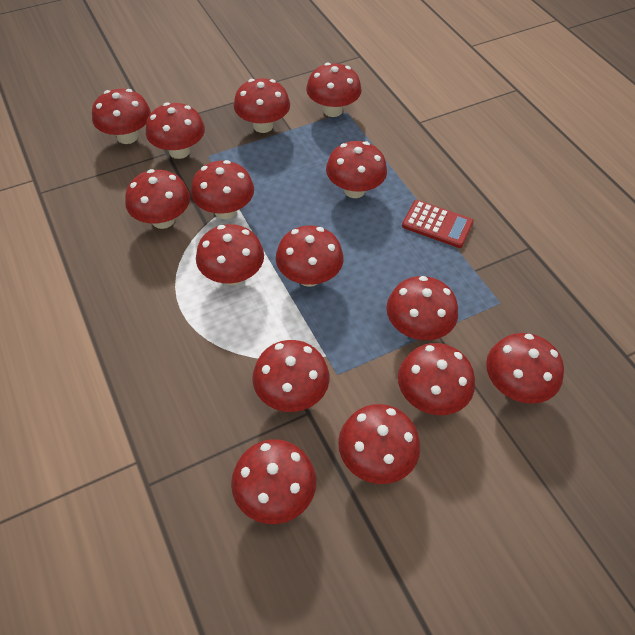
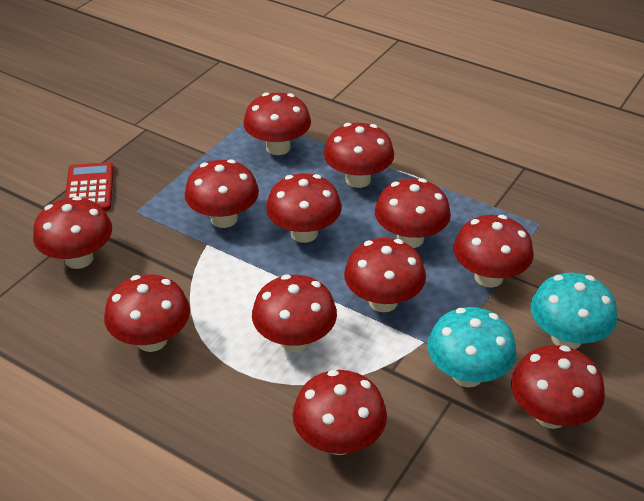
red mushroom: 15 -> 12
turquoise mushroom: 0 -> 2

